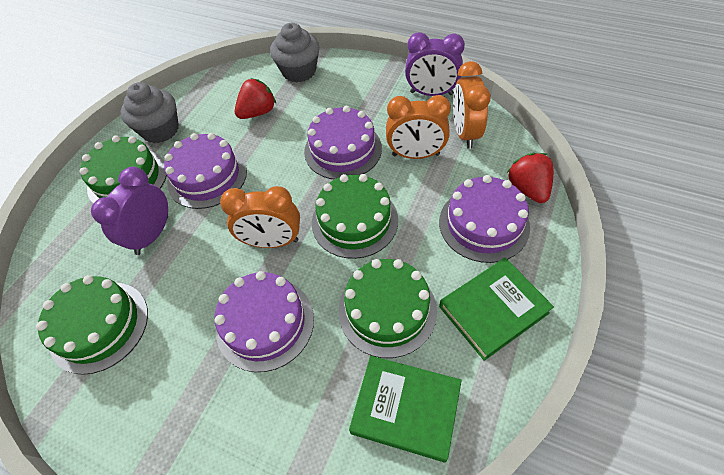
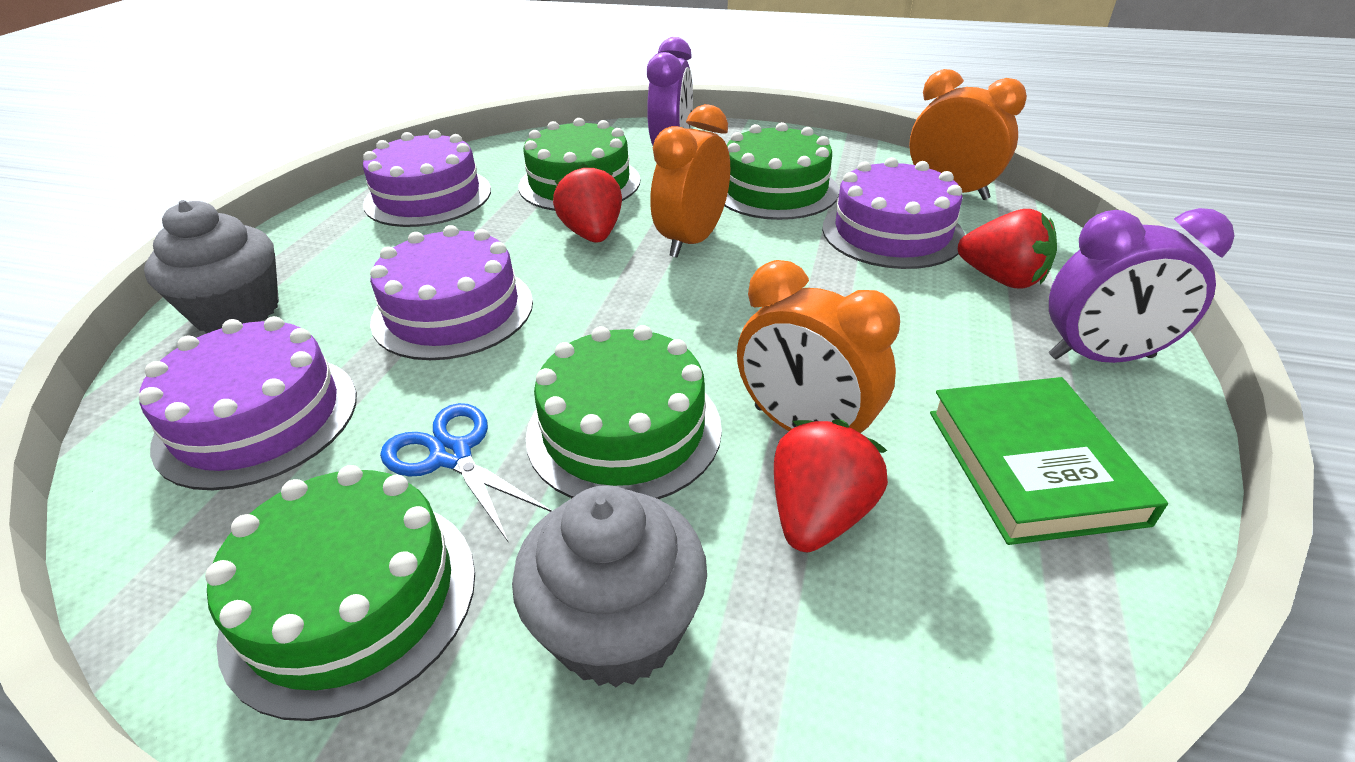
blue scissors: 0 -> 1
green book: 2 -> 1
red strawberry: 2 -> 3

